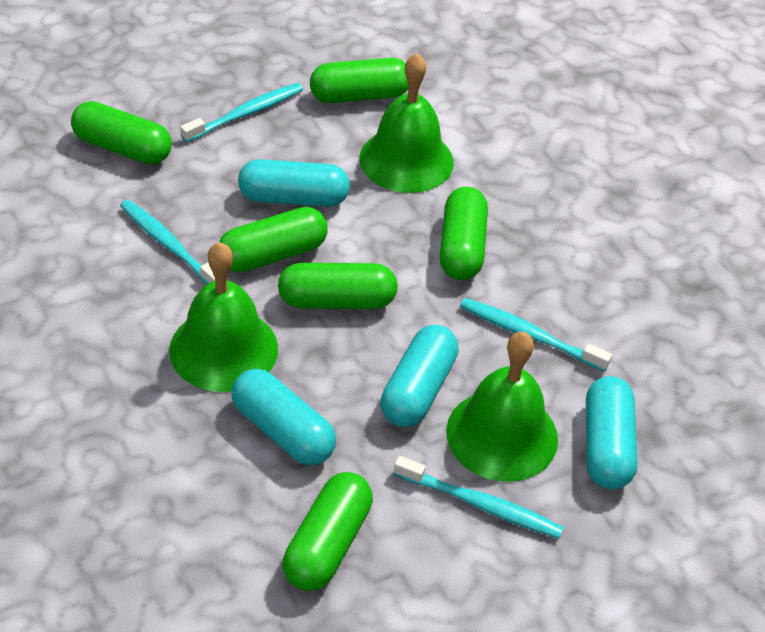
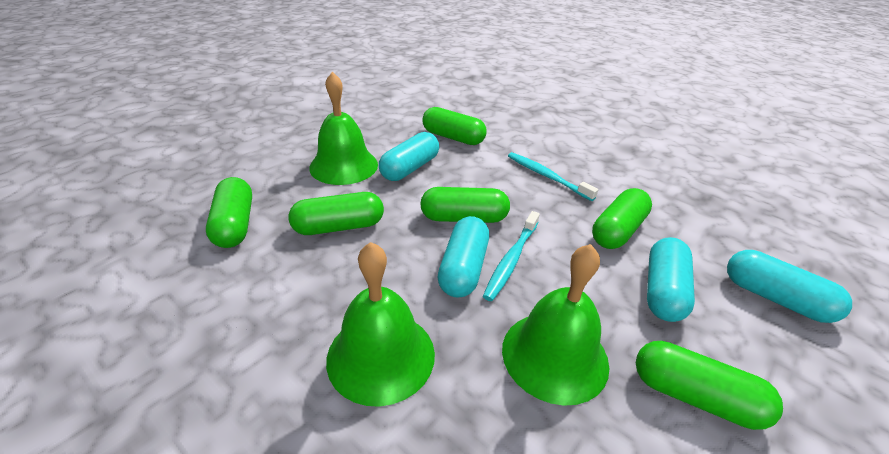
turquoise toothbrush: 4 -> 2

